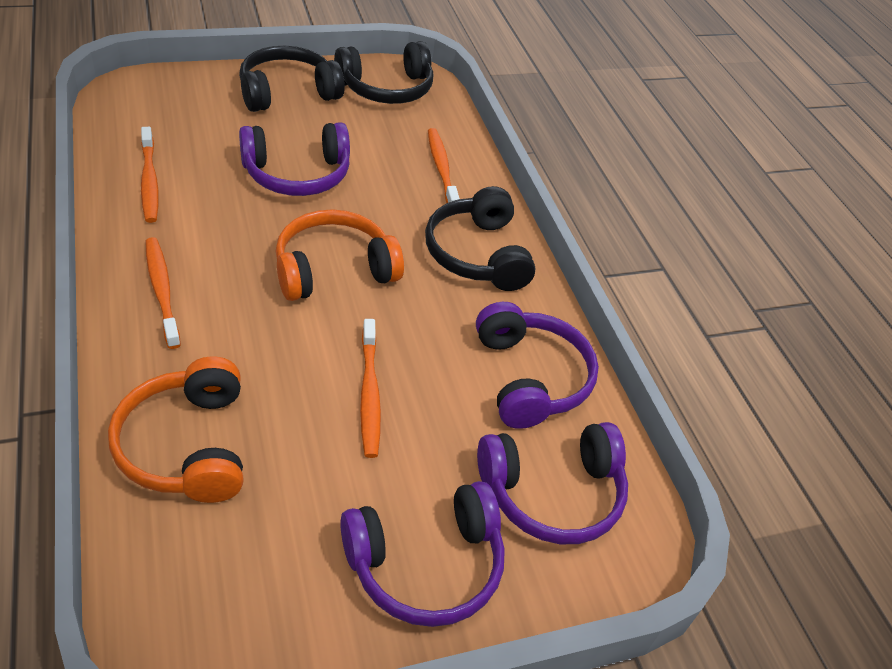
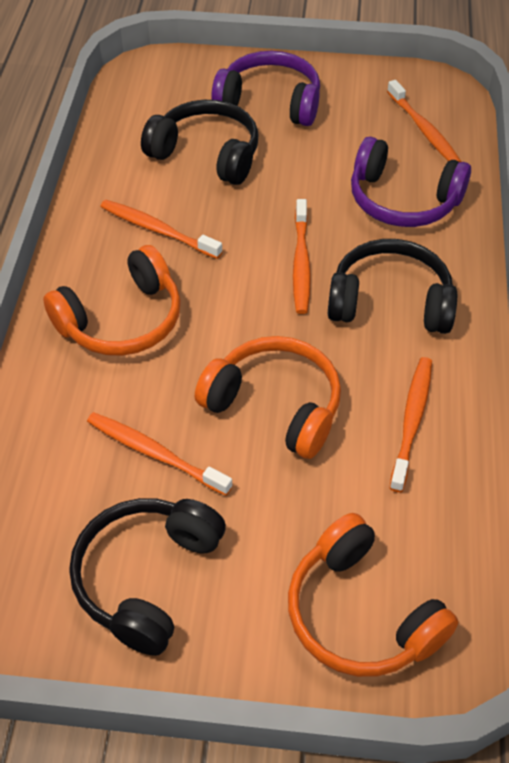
orange headphones: 2 -> 3
orange toothbrush: 4 -> 5
purple headphones: 4 -> 2

